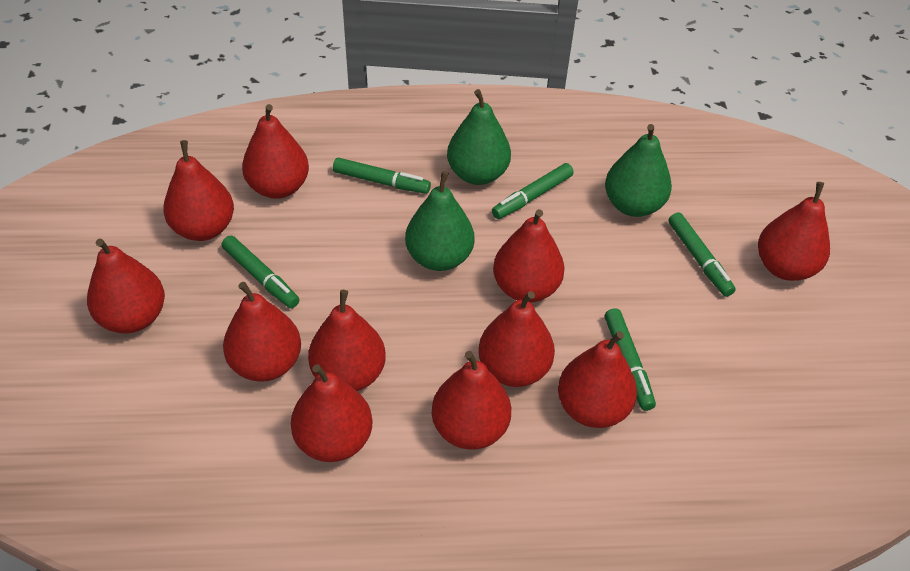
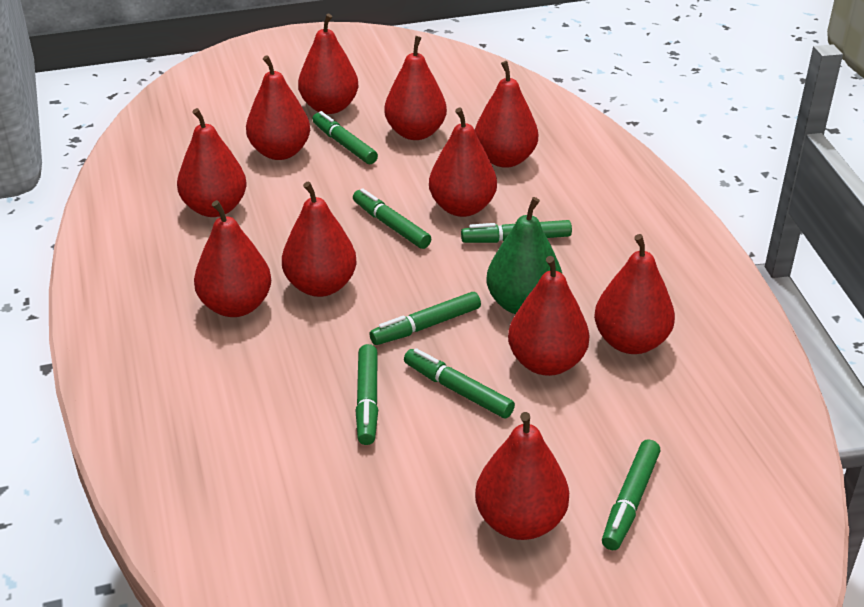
green marker: 5 -> 7
green pear: 3 -> 1

